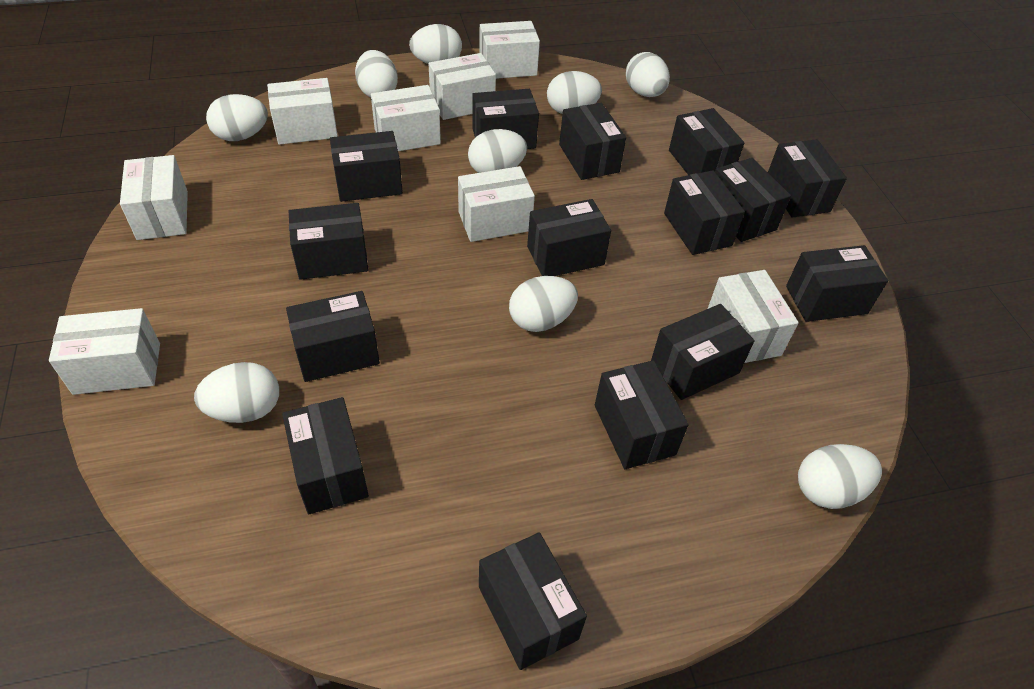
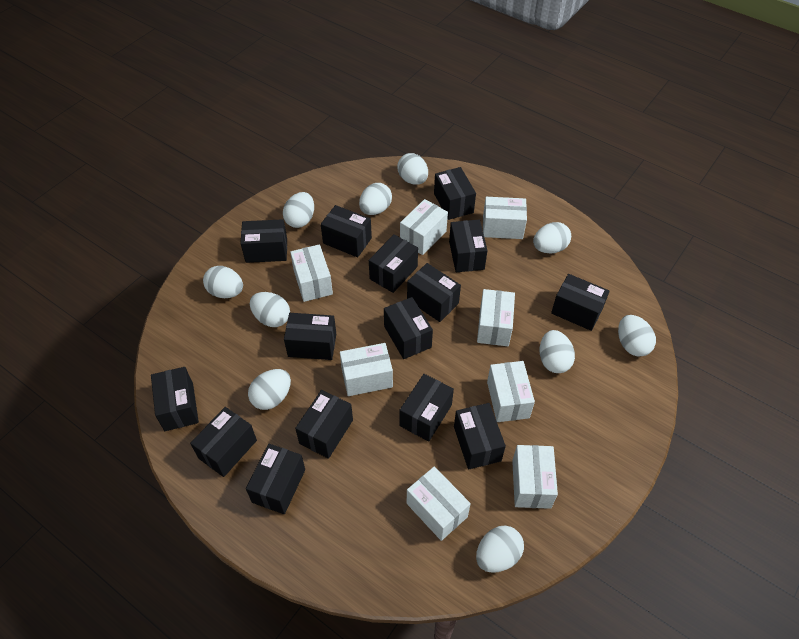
white egg: 9 -> 10

